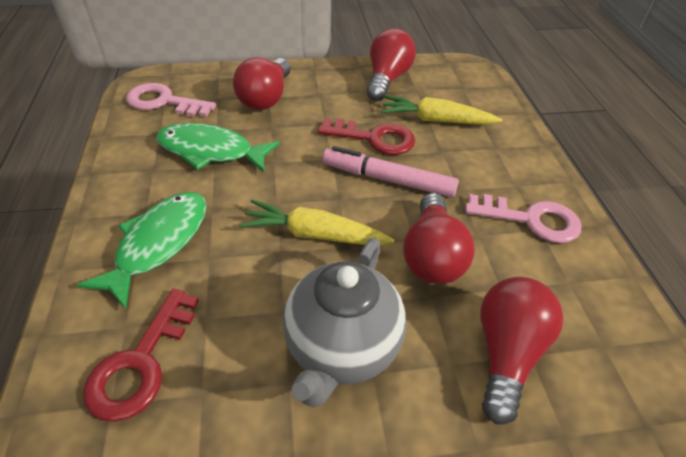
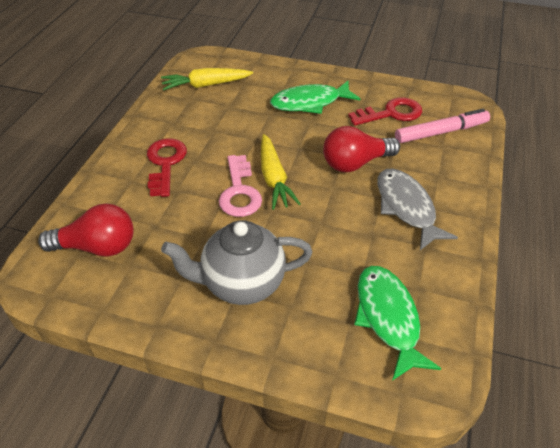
grey fish: 0 -> 1
pink key: 2 -> 1
red light bulb: 4 -> 2

